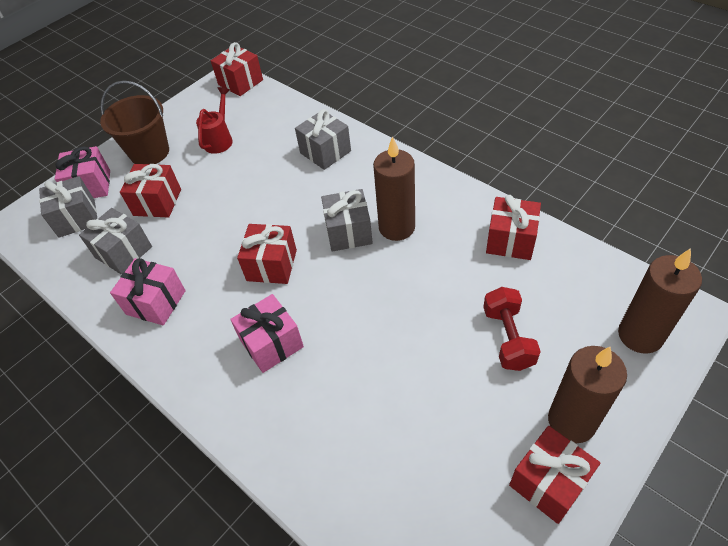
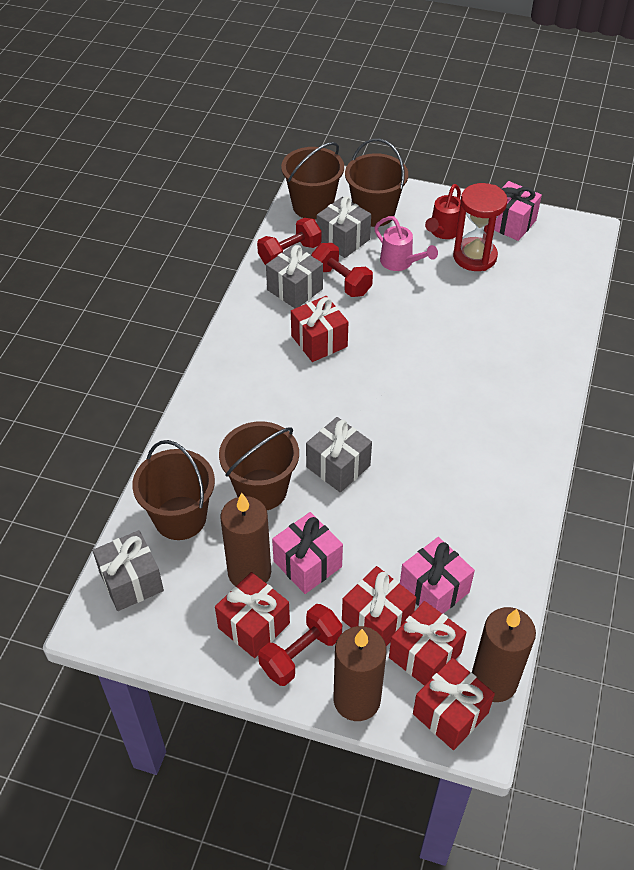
brown bucket: 1 -> 4
pink watering can: 0 -> 1
red dumbbell: 1 -> 3
red hourglass: 0 -> 1

